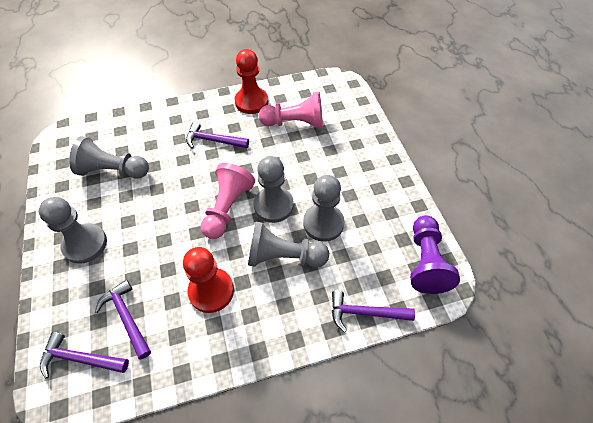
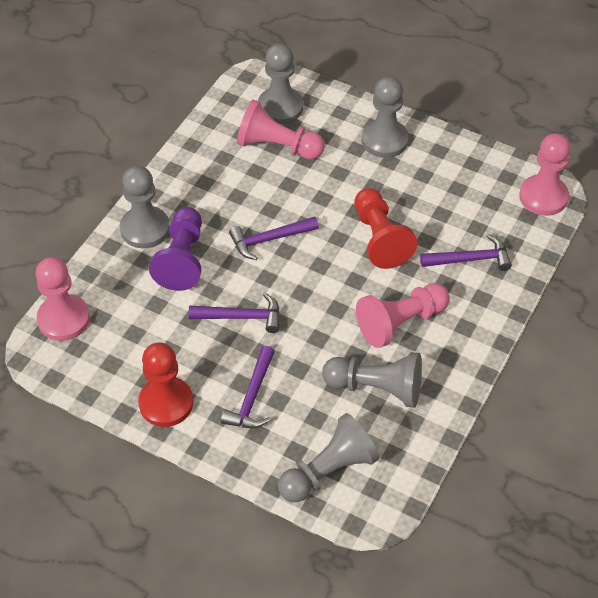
pink pawn: 2 -> 4

